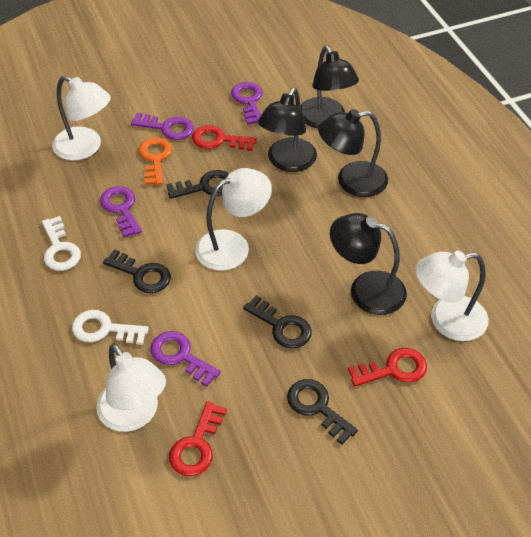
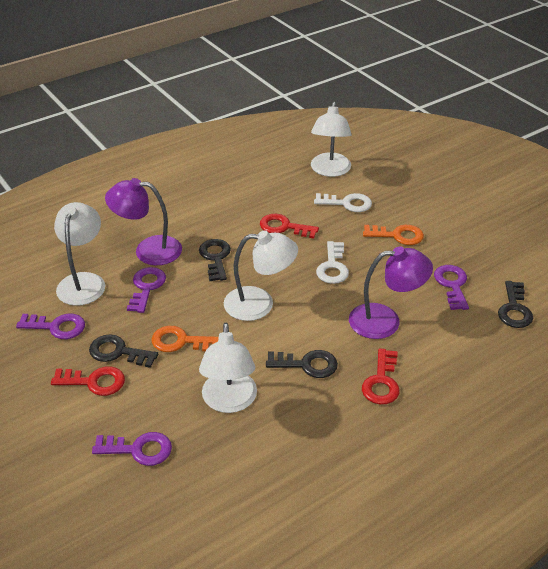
black lamp: 4 -> 0
orange key: 1 -> 2
purple lamp: 0 -> 2

